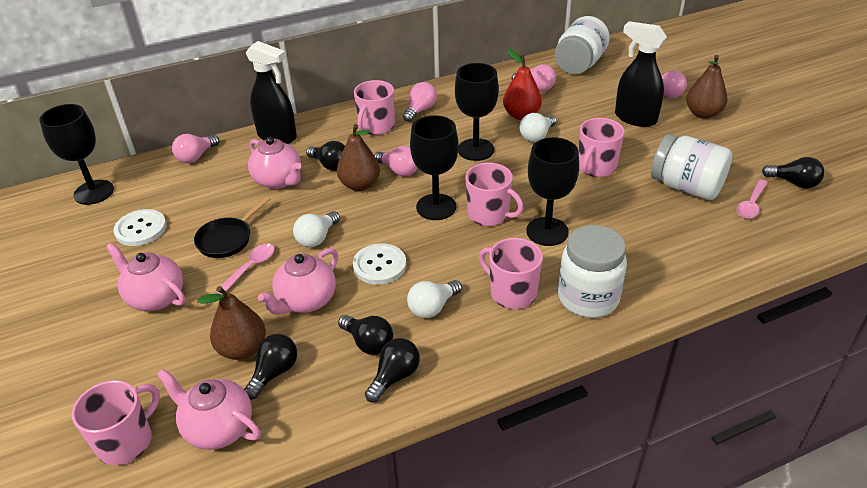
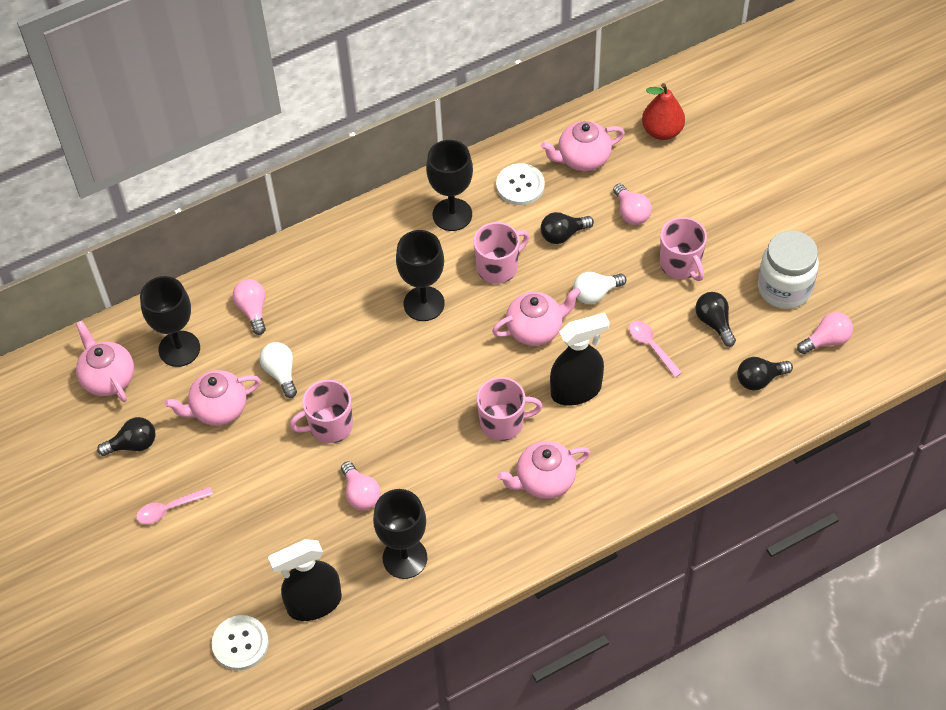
black light bulb: 5 -> 4
black pan: 1 -> 0
brown pear: 3 -> 0
pink light bulb: 5 -> 4
pink mug: 5 -> 4
pink teapot: 4 -> 5
white jar: 3 -> 1
white light bulb: 3 -> 2

